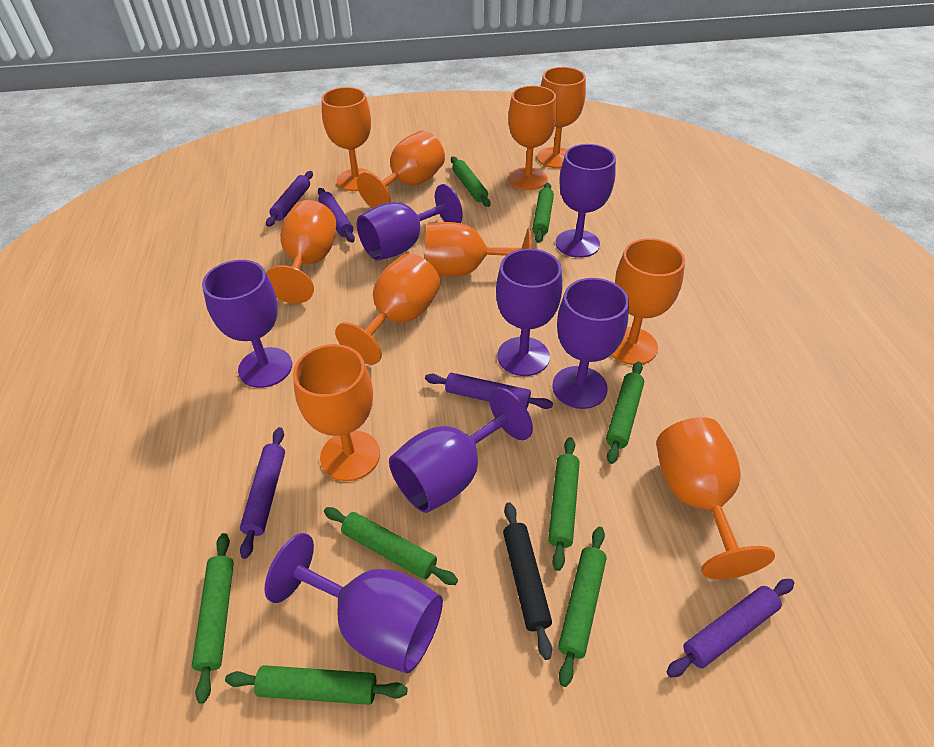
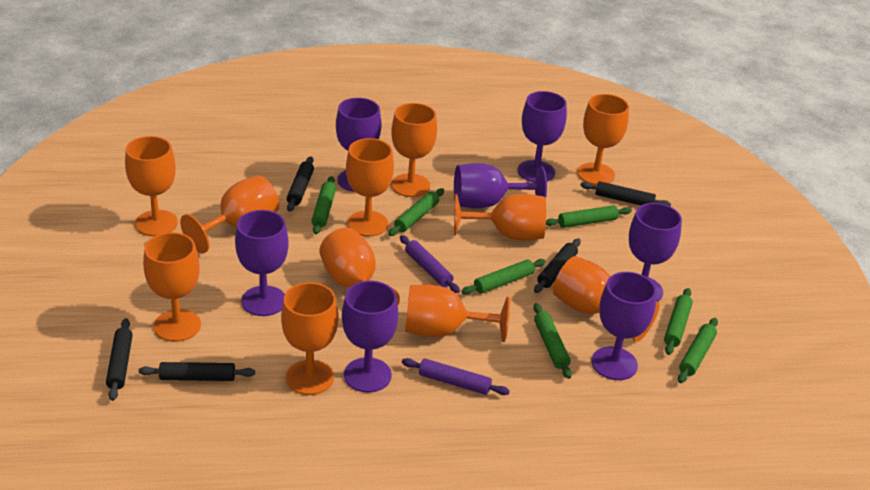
black rolling pin: 1 -> 5
green rolling pin: 8 -> 7
orange goblet: 10 -> 11
purple rolling pin: 5 -> 2

